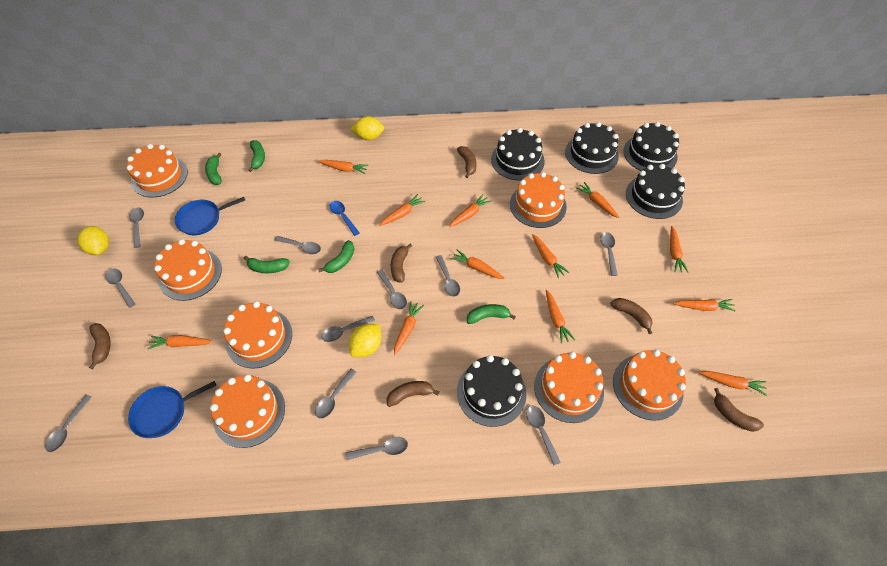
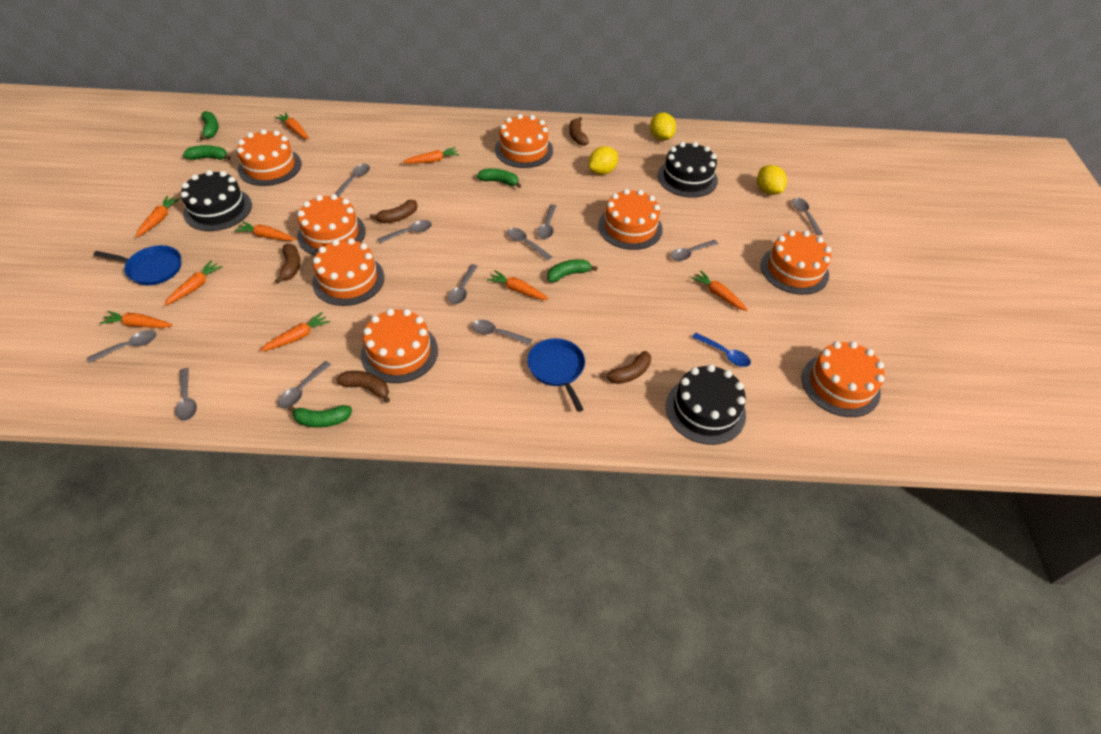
black cake: 5 -> 3
brown banana: 6 -> 5
orange cake: 7 -> 8
orange carrot: 12 -> 9

